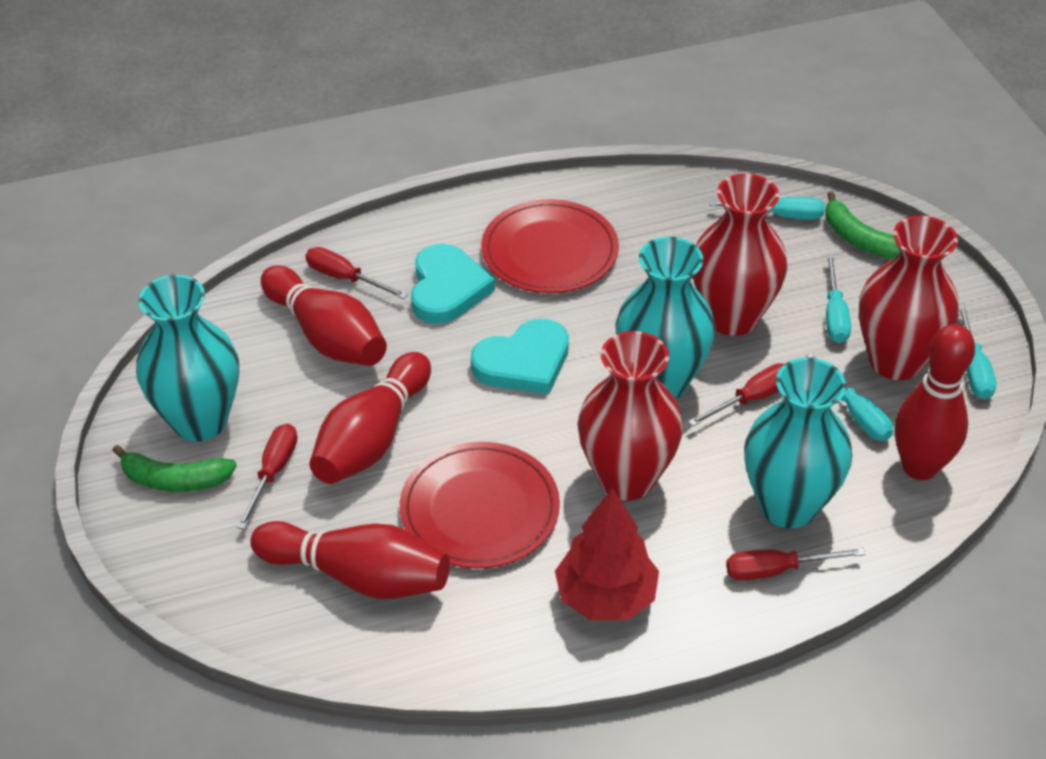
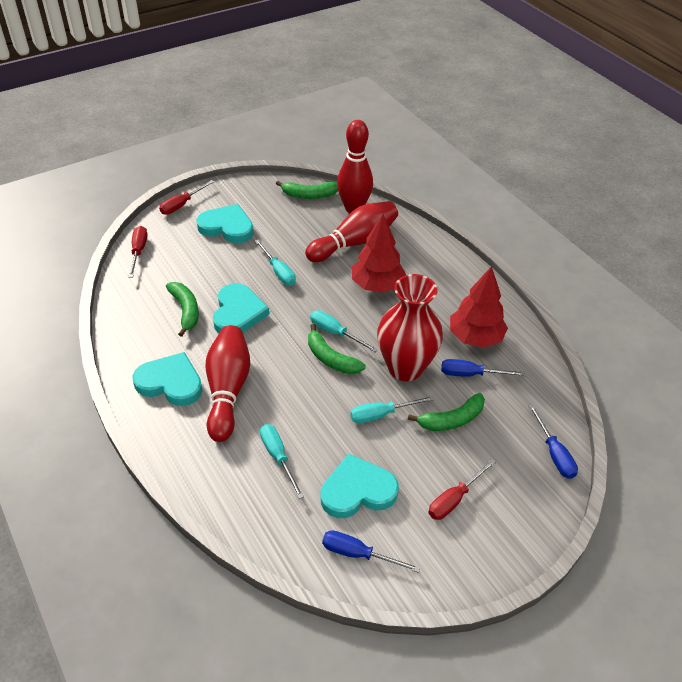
blue screwdriver: 0 -> 3
green banana: 2 -> 4
red bowling pin: 4 -> 3
red plate: 2 -> 0
red screwdriver: 4 -> 3
red tree: 1 -> 2
red vase: 3 -> 1
turquoise heart: 2 -> 4
turquoise vase: 3 -> 0

